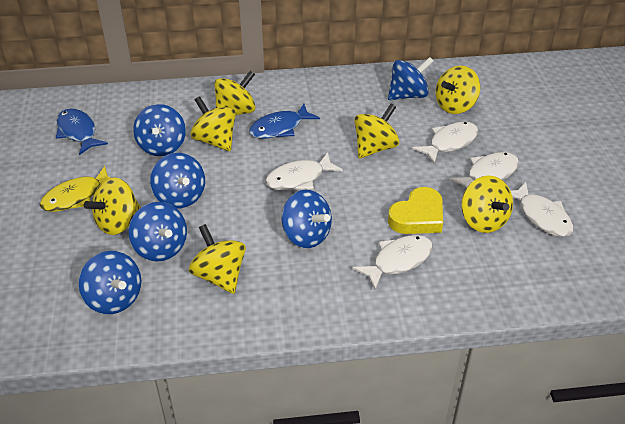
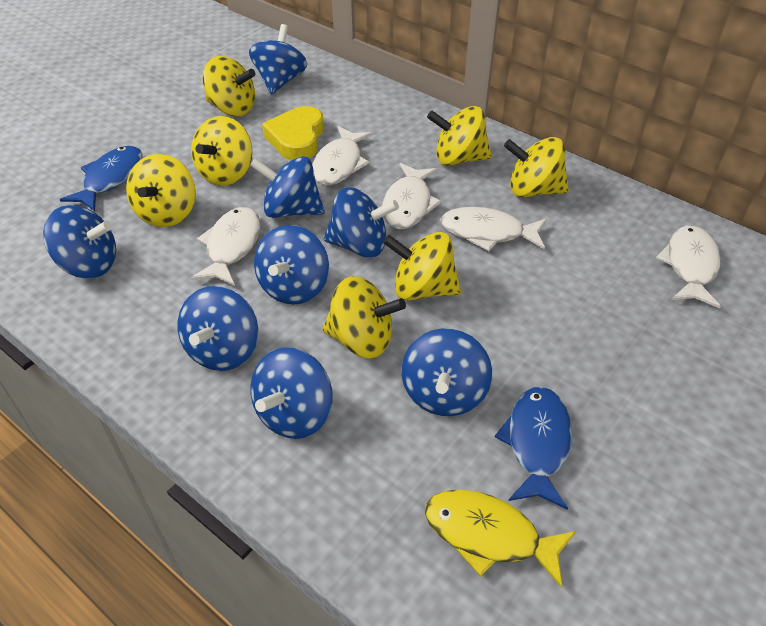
blue spinning top: 6 -> 8

